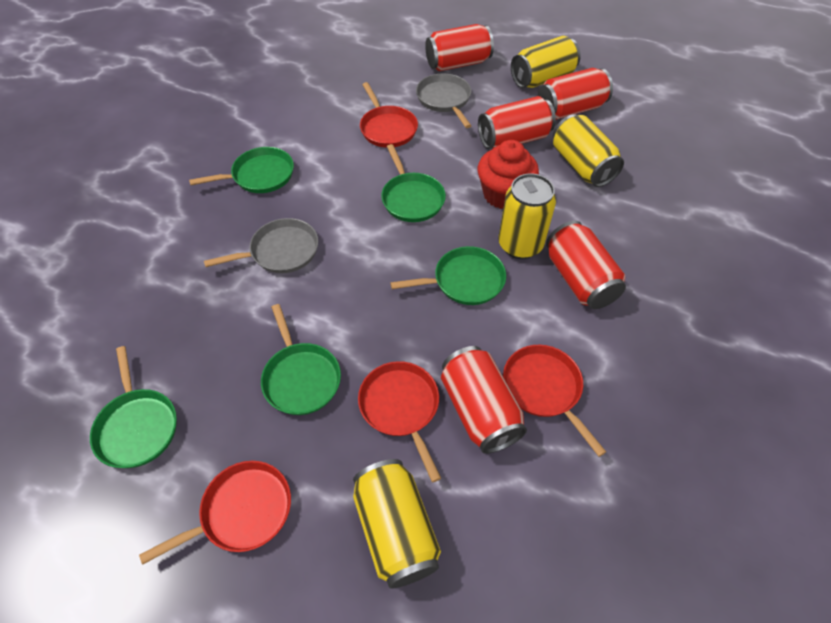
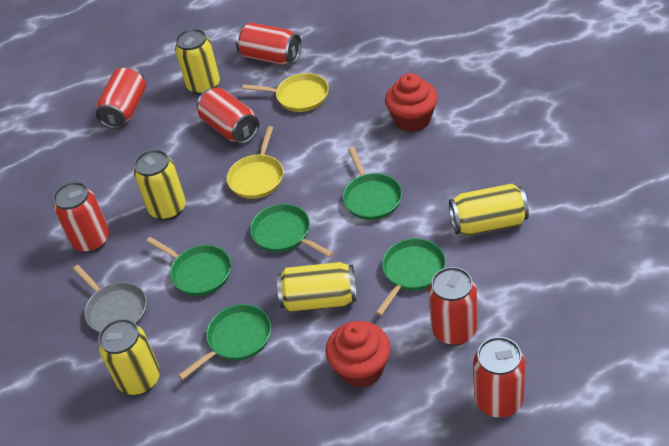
grey pan: 2 -> 1
red can: 5 -> 6
red cupcake: 1 -> 2
red pan: 4 -> 0
yellow can: 4 -> 5
yellow pan: 0 -> 2

